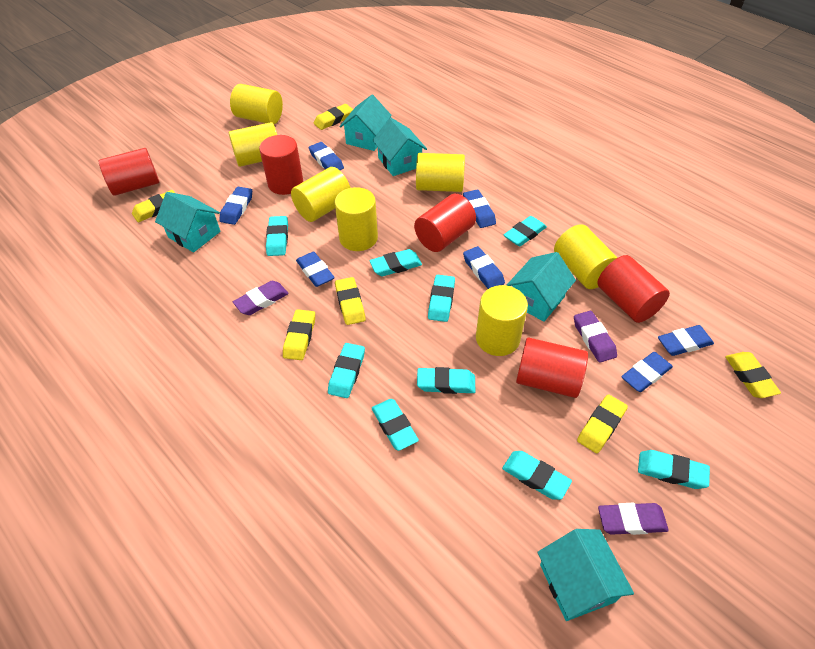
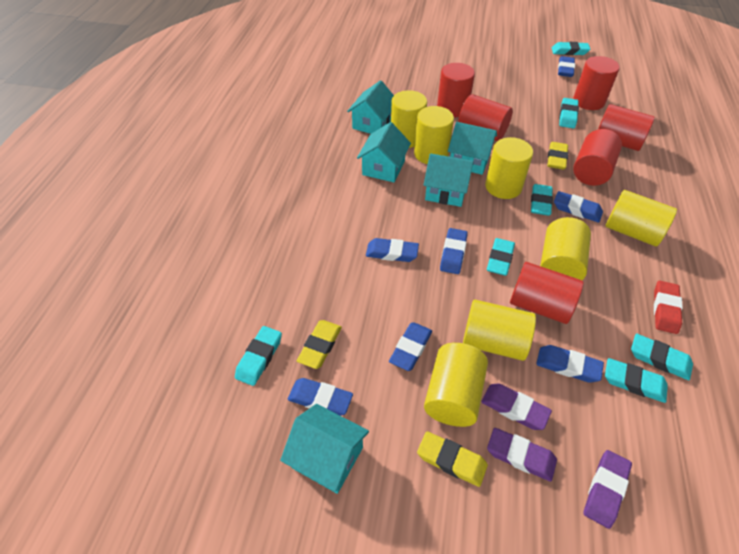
red cylinder: 5 -> 6
red eraser: 0 -> 1
turquoise eraser: 9 -> 7
yellow eraser: 6 -> 3

